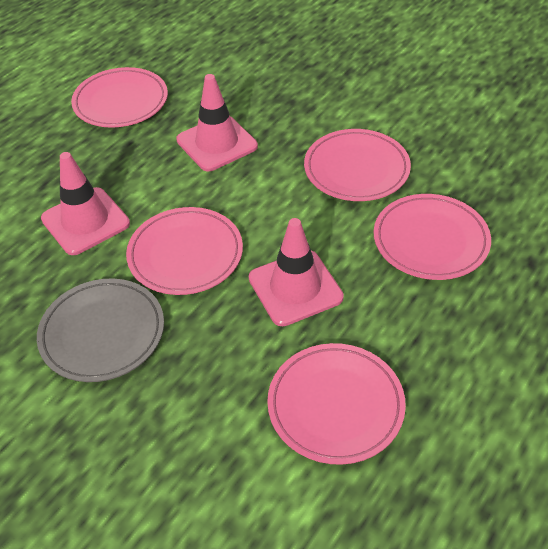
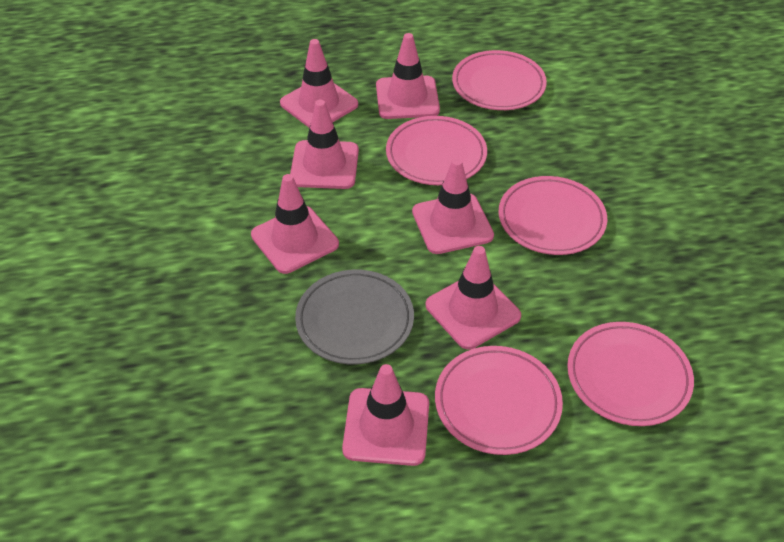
pink traffic cone: 3 -> 7

